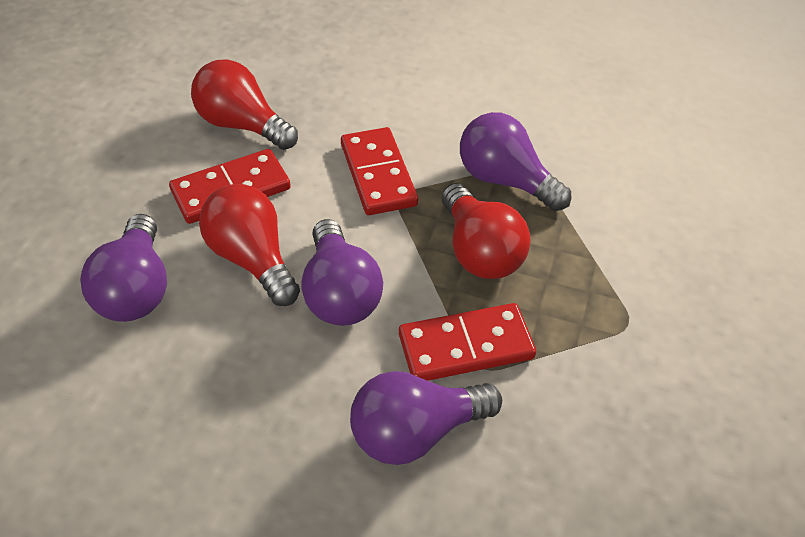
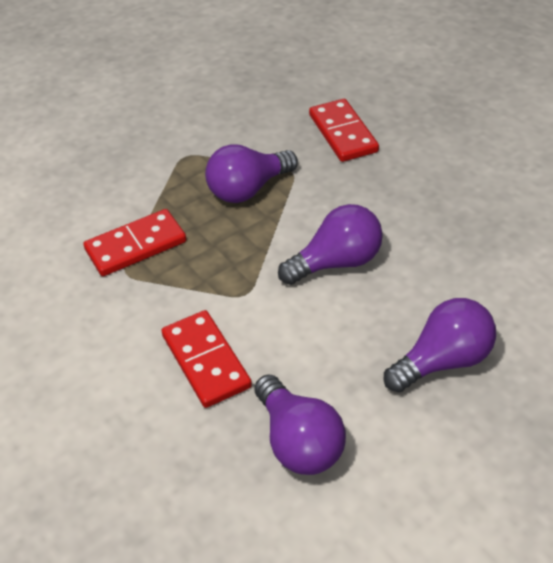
red light bulb: 3 -> 0

